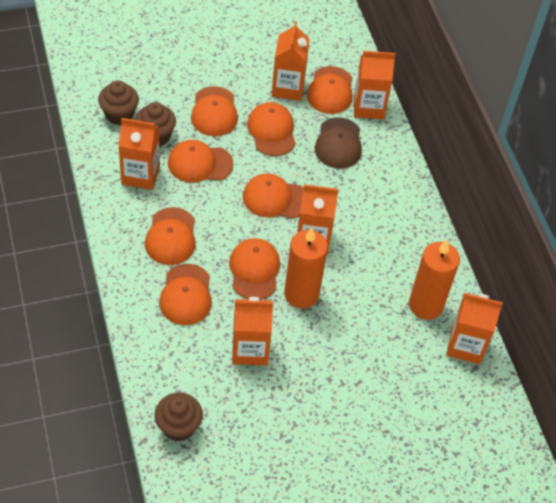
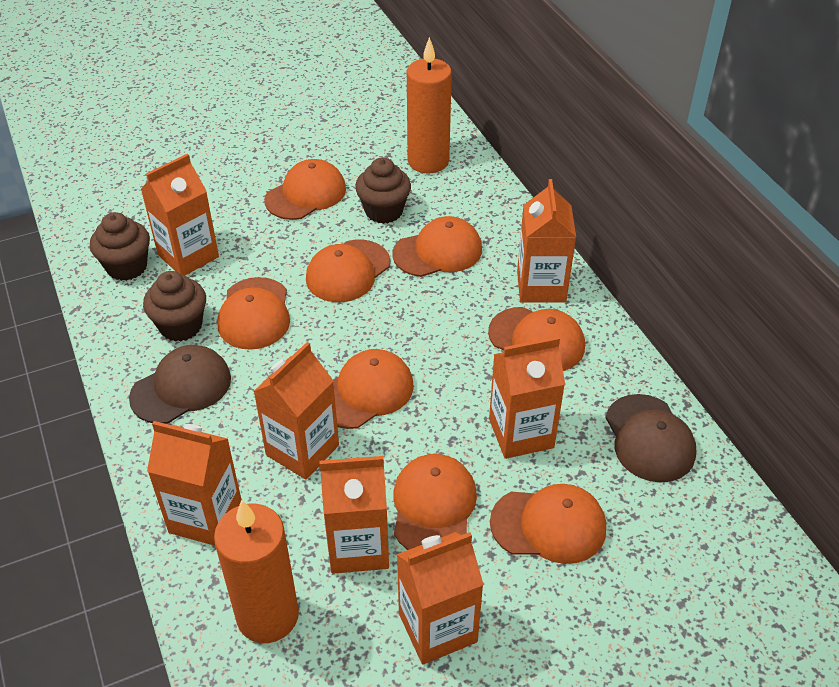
brown cap: 1 -> 2
orange carton: 6 -> 7

